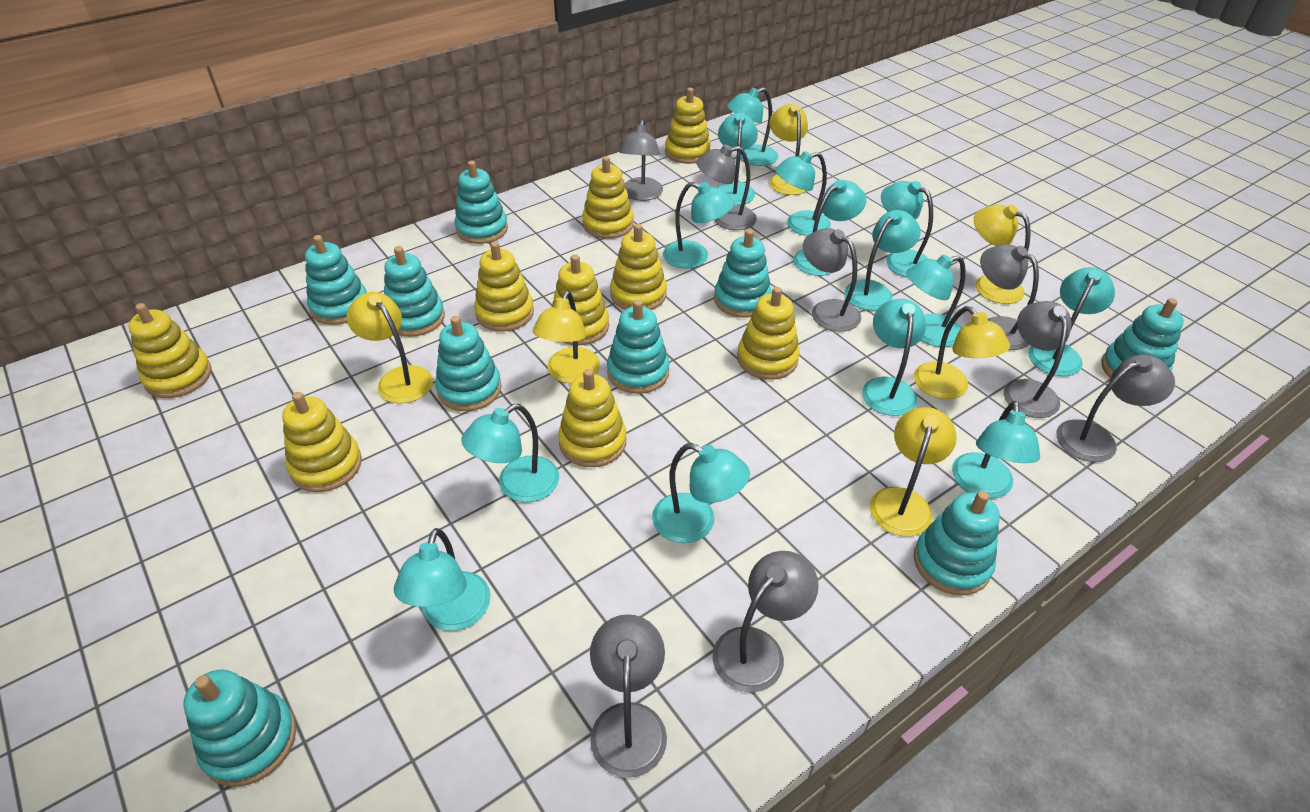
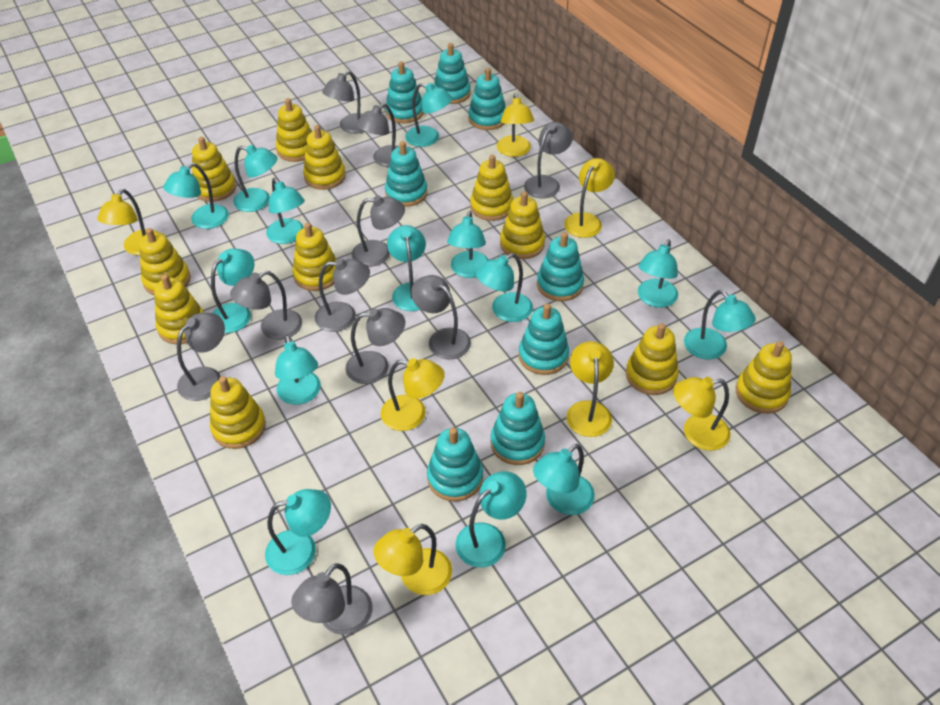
grey lamp: 8 -> 10
turquoise stacking toy: 9 -> 8
yellow lamp: 6 -> 7
yellow stacking toy: 9 -> 11

